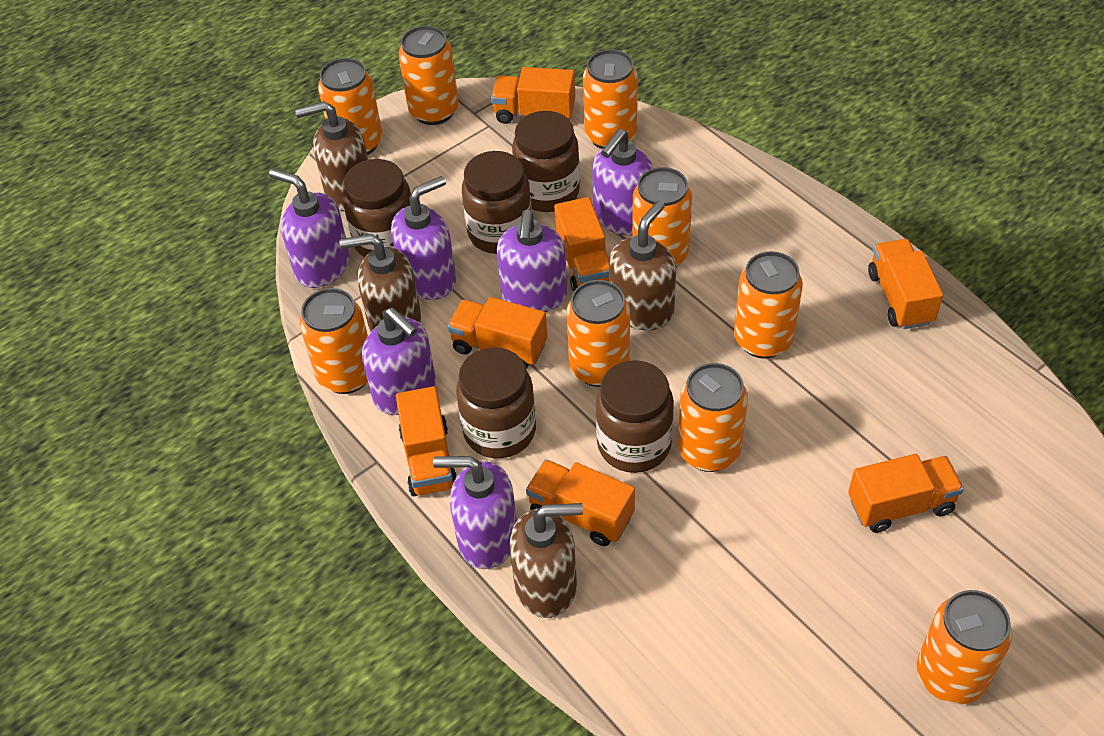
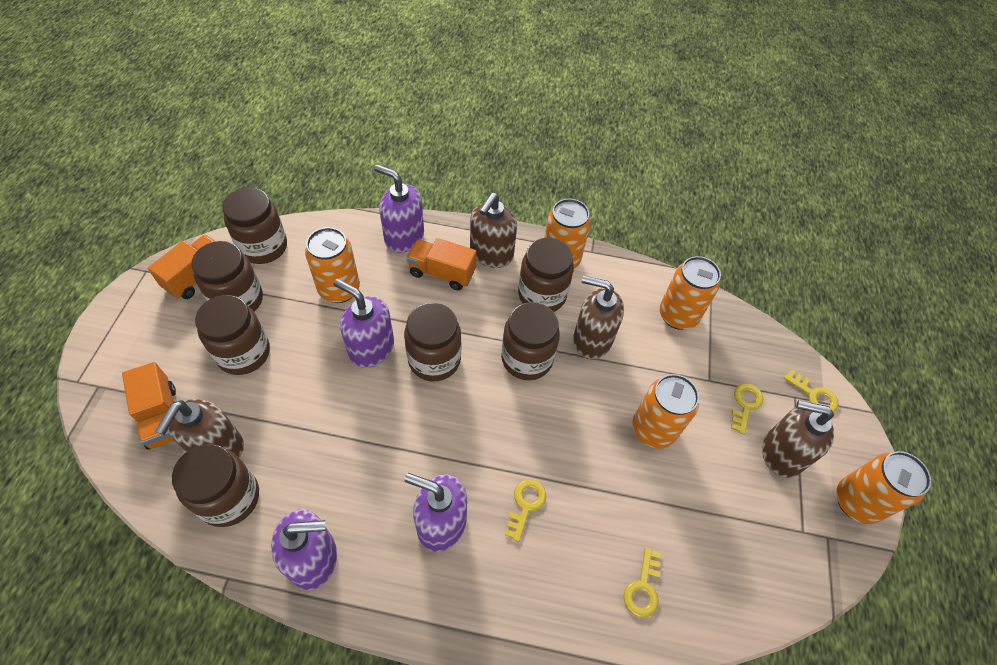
brown jar: 5 -> 7
orange can: 9 -> 5
orange truck: 7 -> 3
purple soap dispenser: 6 -> 4
yellow key: 0 -> 4

